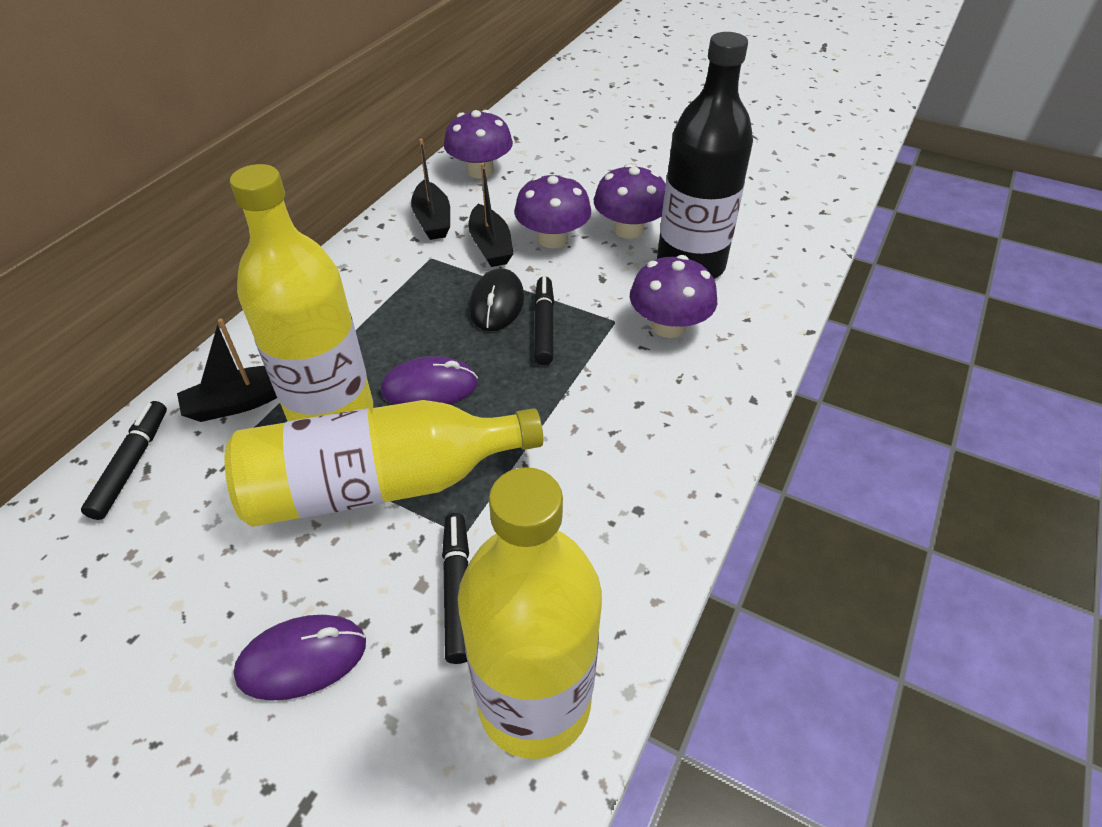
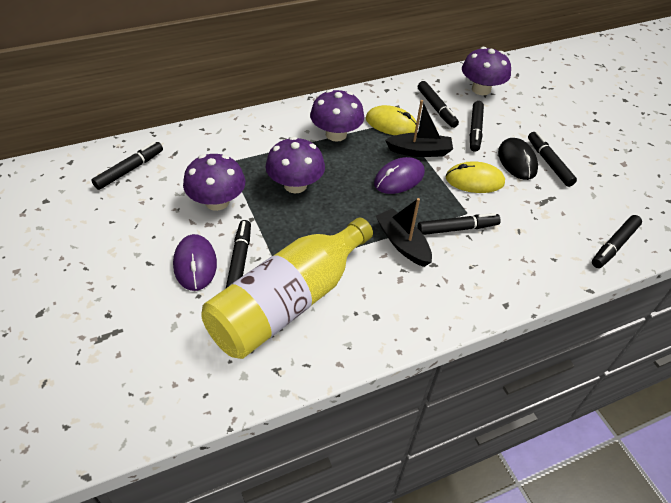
black boat: 3 -> 2
black bottle: 1 -> 0
black marker: 3 -> 7
yellow bottle: 3 -> 1
yellow mouse: 0 -> 2

